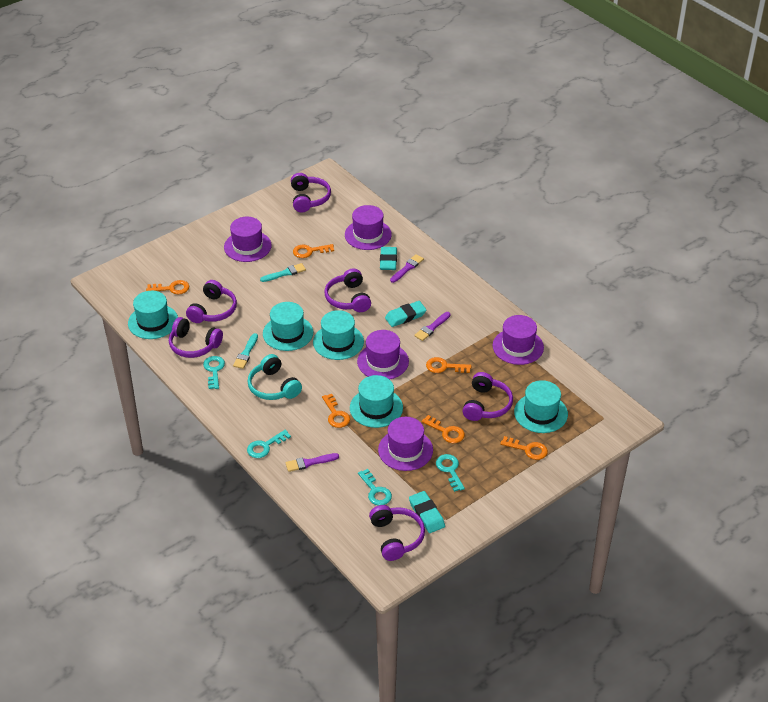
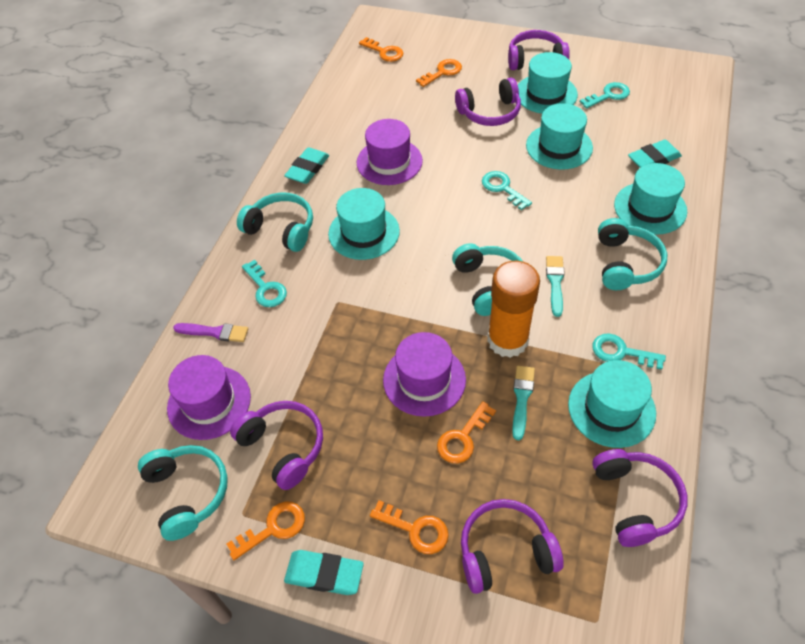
orange glue stick: 0 -> 1
orange key: 6 -> 5
purple brush: 3 -> 1
purple hat: 5 -> 3
purple headphones: 6 -> 5
turquoise headphones: 1 -> 4

